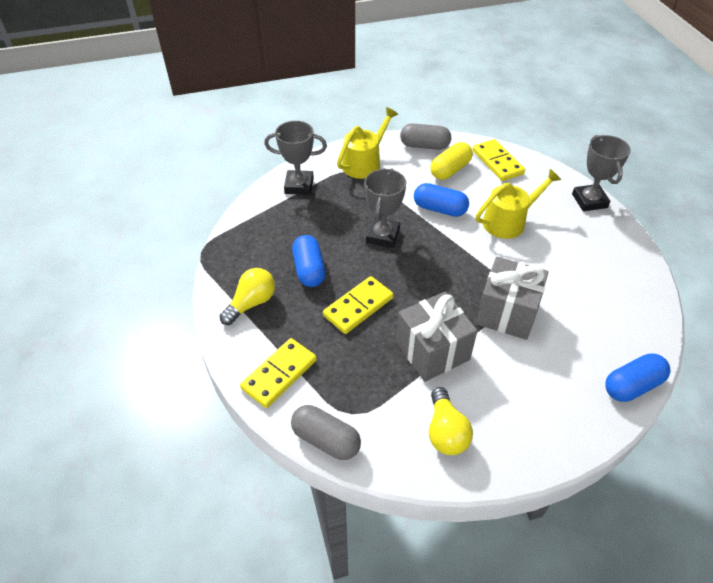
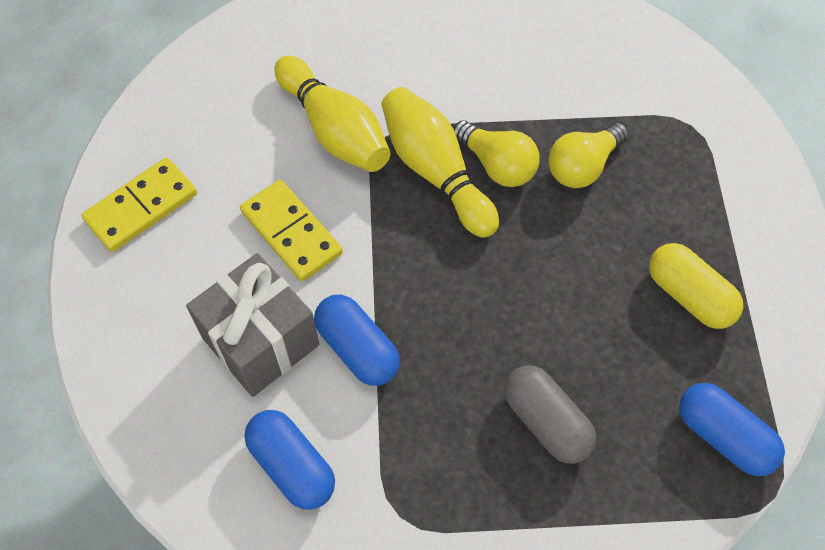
grey capsule: 2 -> 1
grey gift: 2 -> 1
grey trophy: 3 -> 0
yellow bowling pin: 0 -> 2
yellow domino: 3 -> 2
yellow watering can: 2 -> 0

